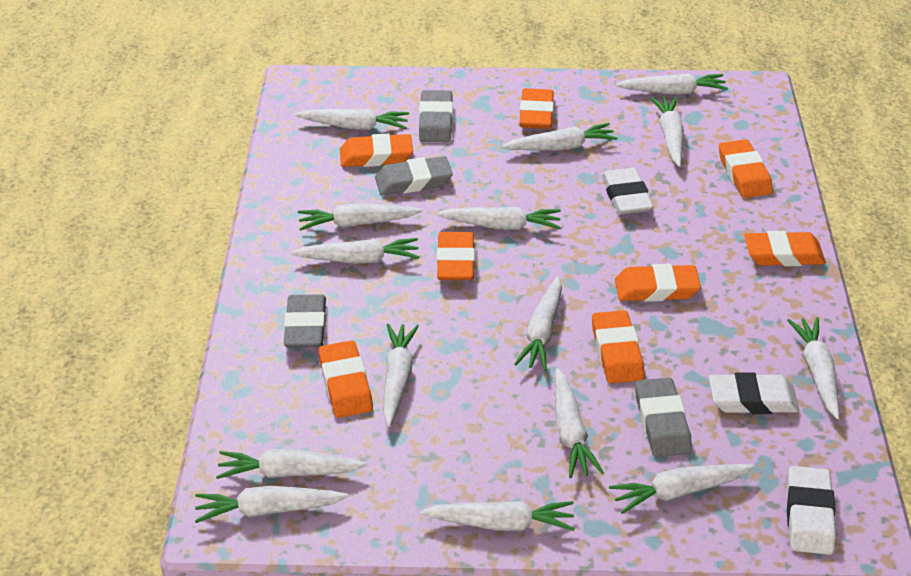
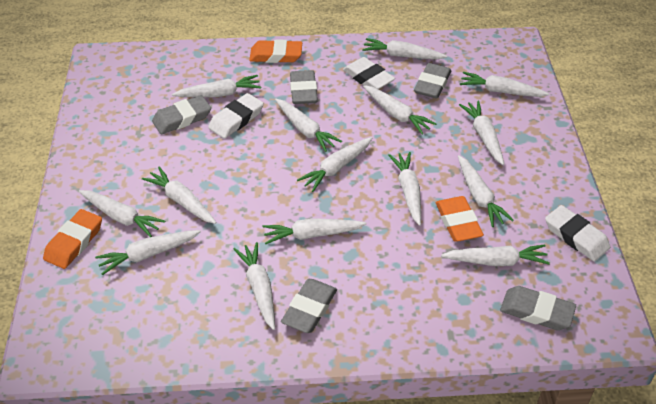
grey eraser: 4 -> 5
orange eraser: 8 -> 3

